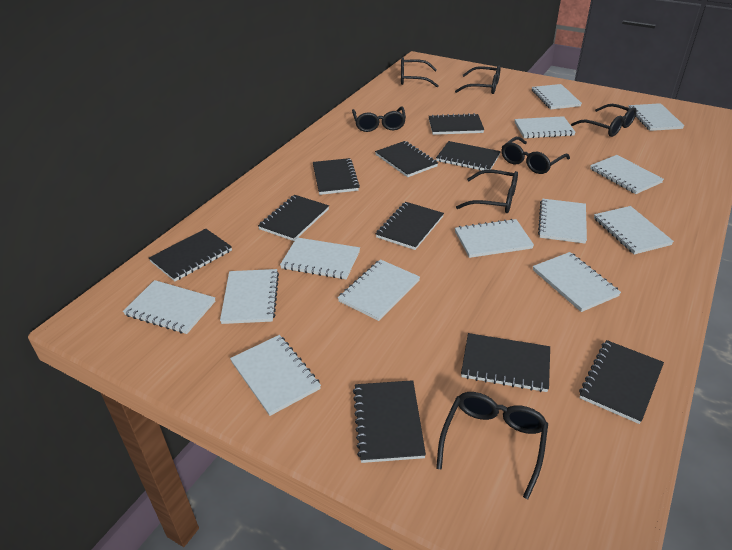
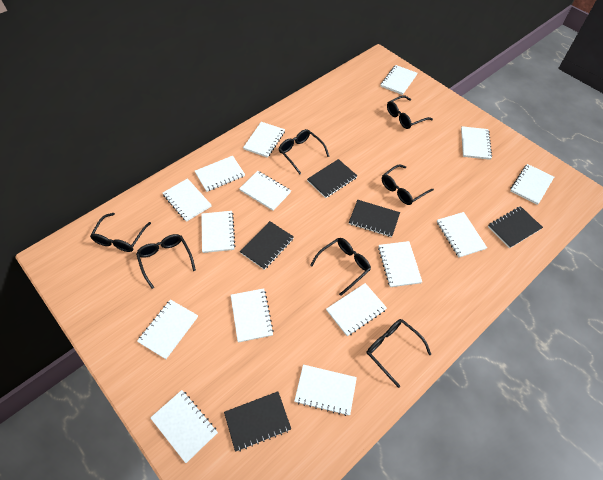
black notebook: 10 -> 5
white notebook: 13 -> 15

